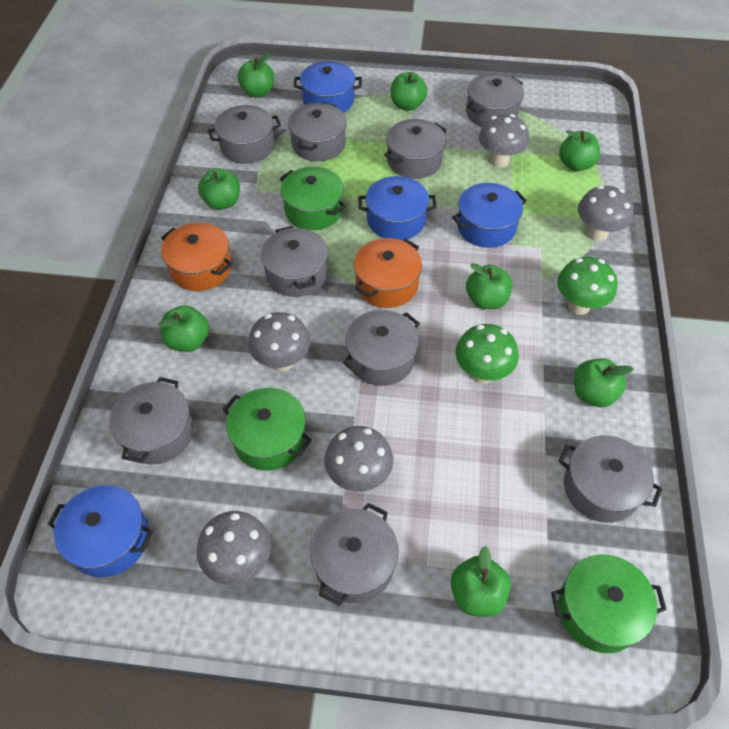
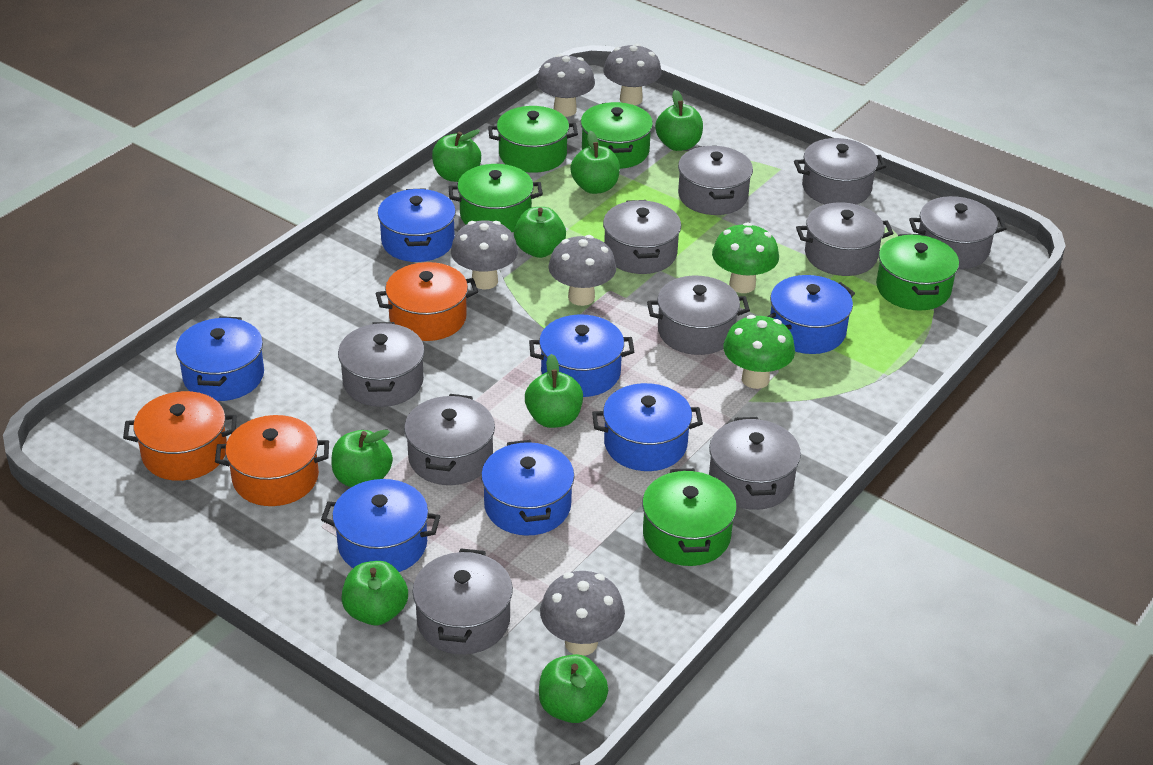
blue pot: 4 -> 7
green pot: 3 -> 5
grey pot: 9 -> 10
orange pot: 2 -> 3

